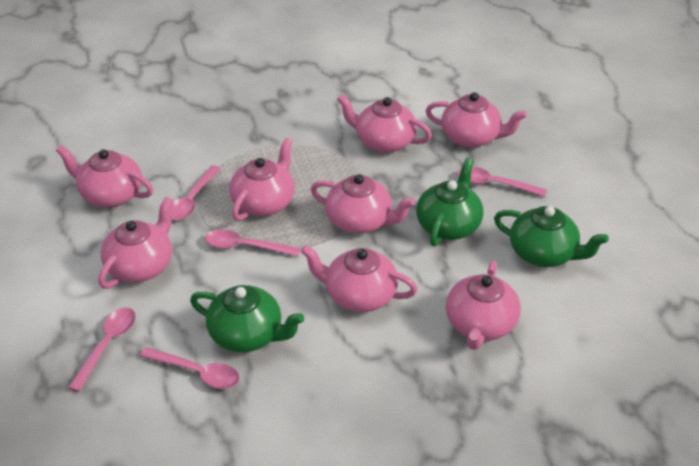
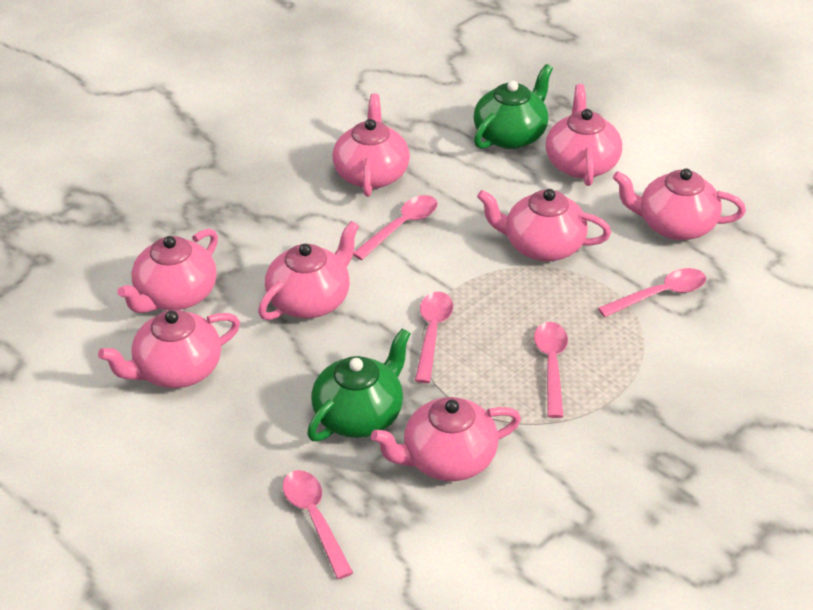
green teapot: 3 -> 2

